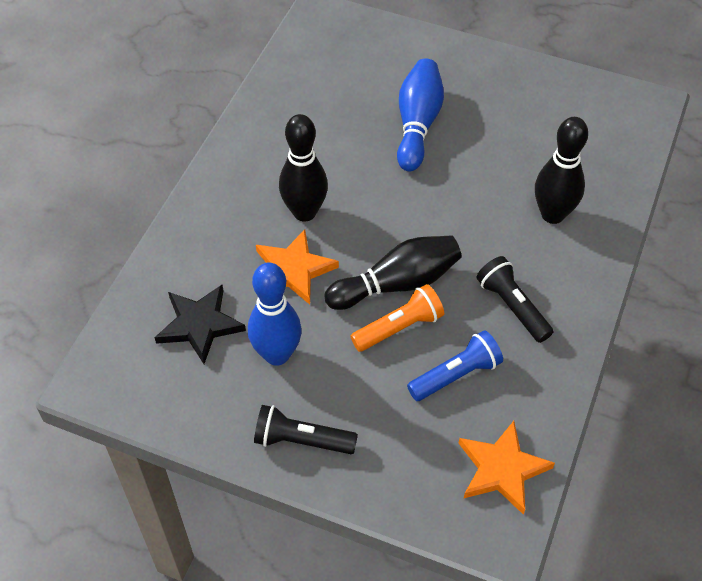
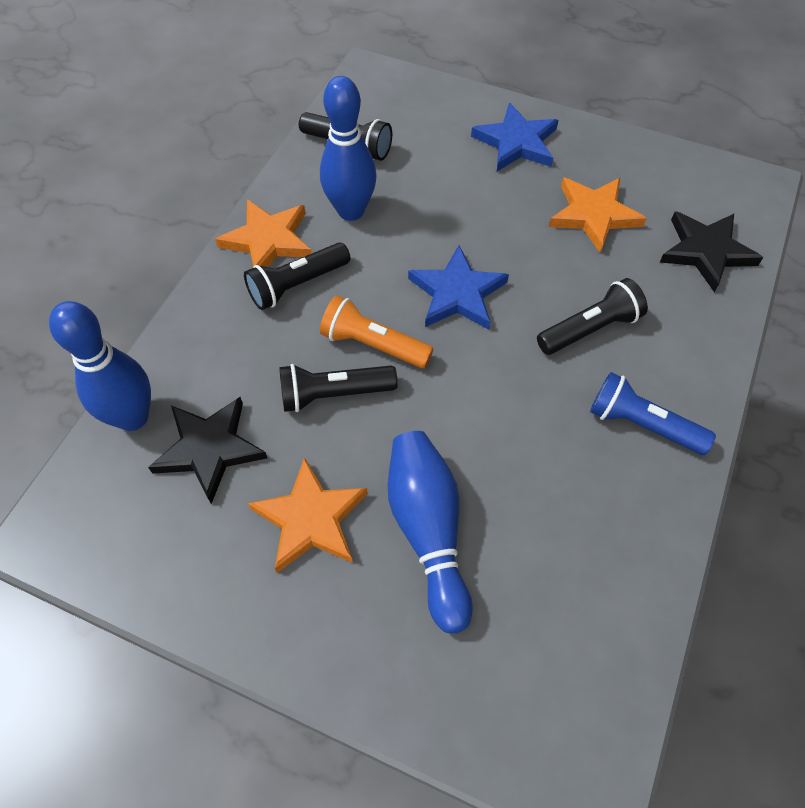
black bowling pin: 3 -> 0
black flashlight: 2 -> 4
black star: 1 -> 2
blue bowling pin: 2 -> 3
blue star: 0 -> 2
orange star: 2 -> 3

